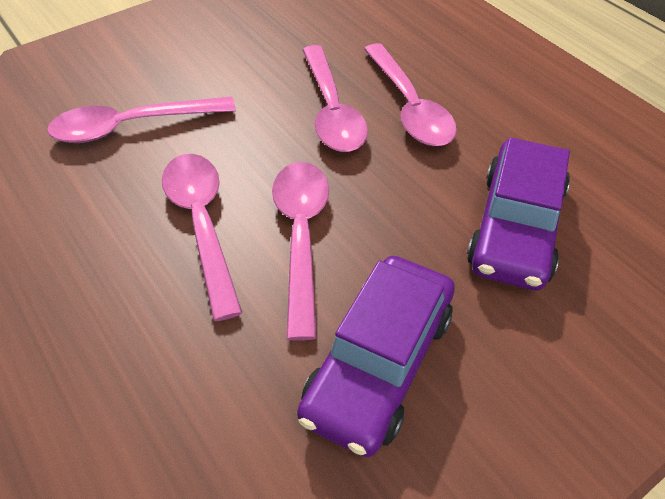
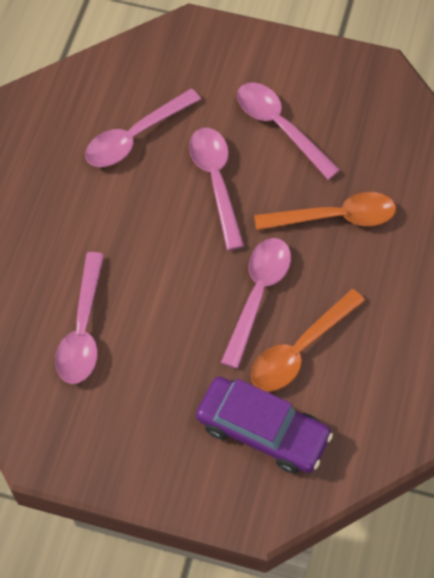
orange spoon: 0 -> 2
purple car: 2 -> 1

